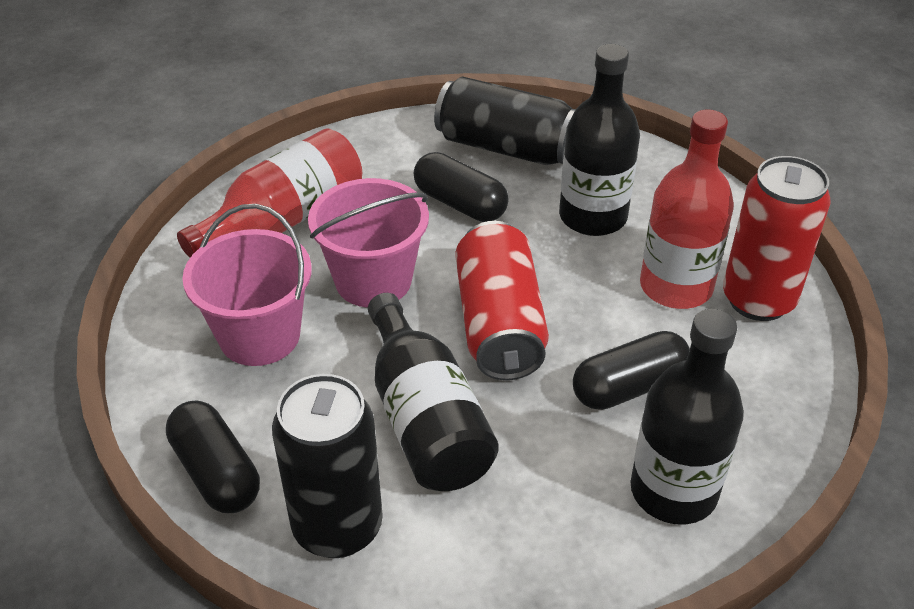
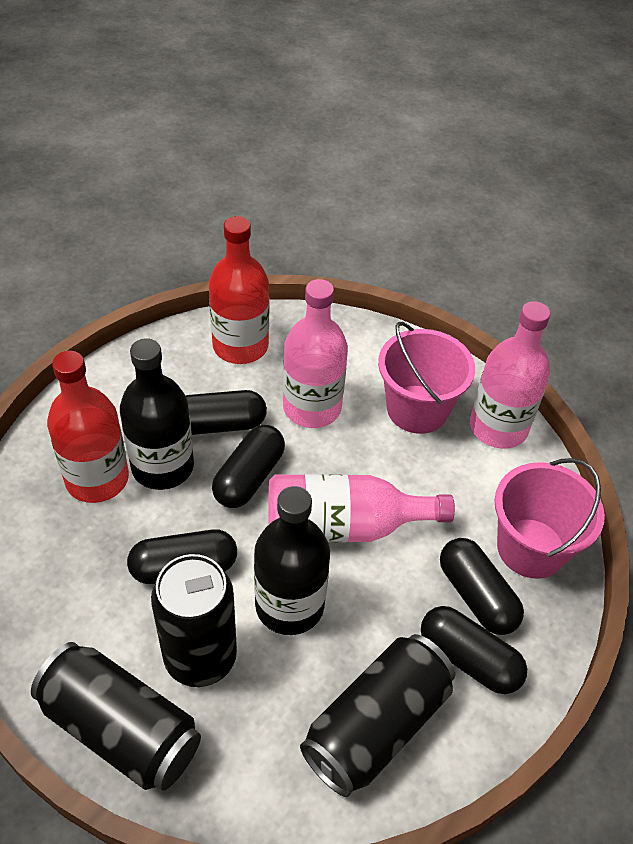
black bottle: 3 -> 2
black can: 2 -> 3
black capsule: 3 -> 5
pink bottle: 0 -> 3
red can: 2 -> 0

